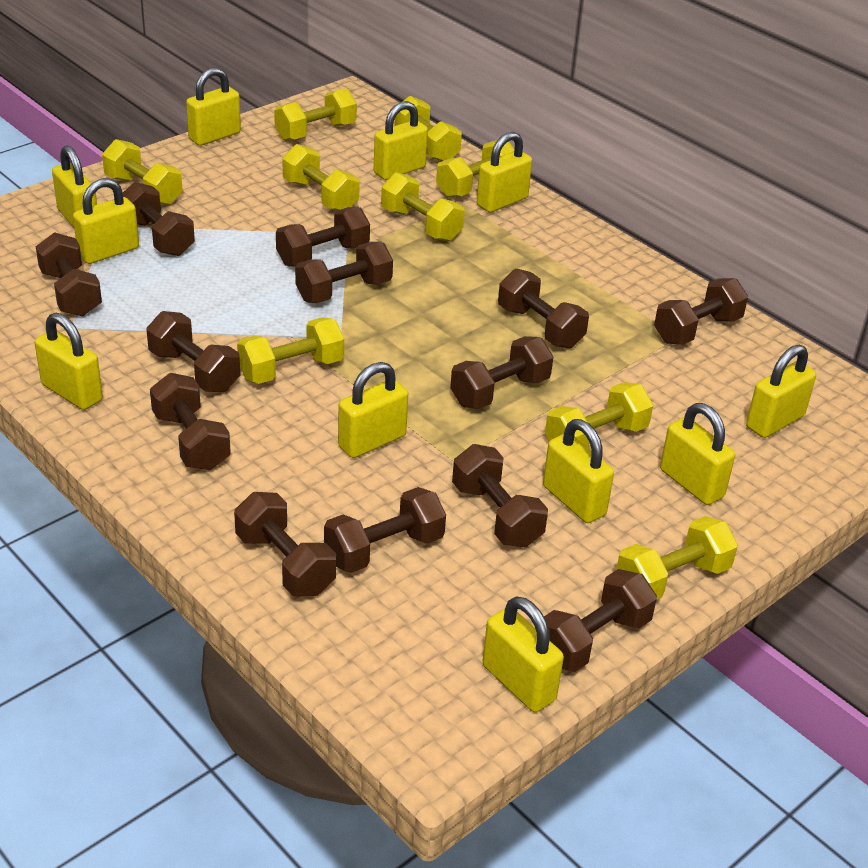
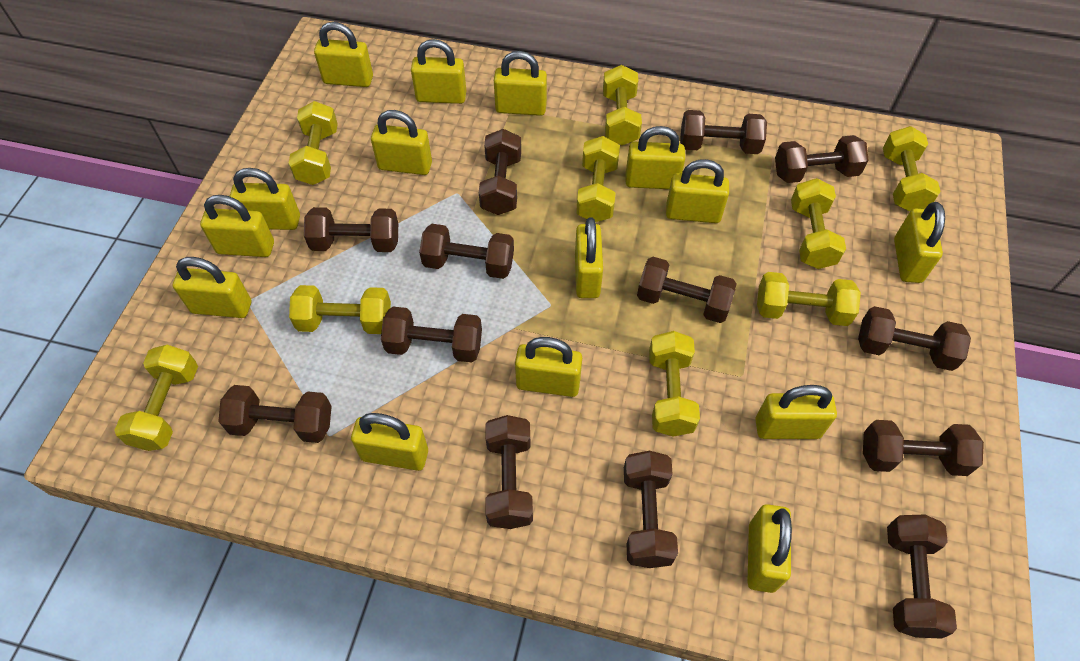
yellow padlock: 11 -> 15

